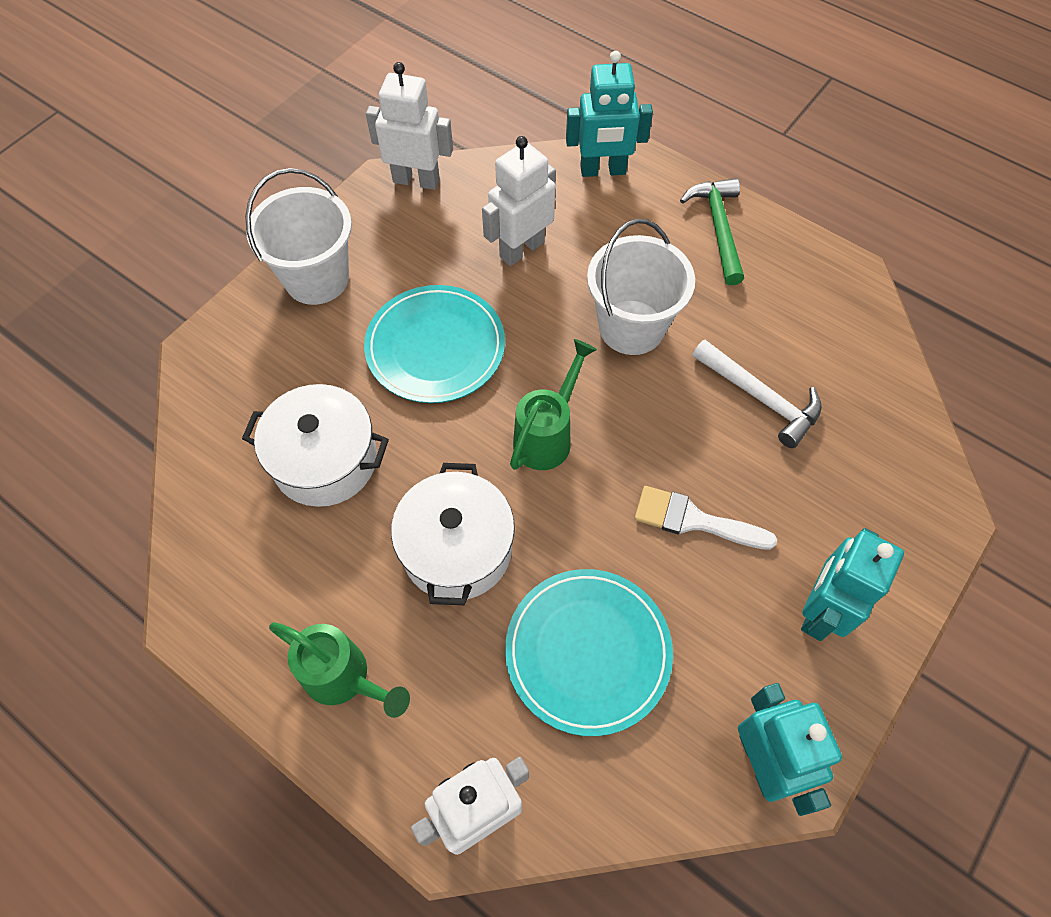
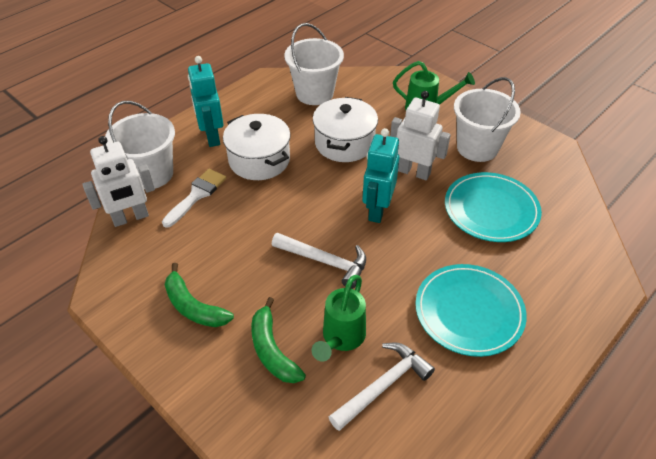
green banana: 0 -> 2
green hammer: 1 -> 0
turquoise robot: 3 -> 2
white bucket: 2 -> 3
white hammer: 1 -> 2
white robot: 3 -> 2

